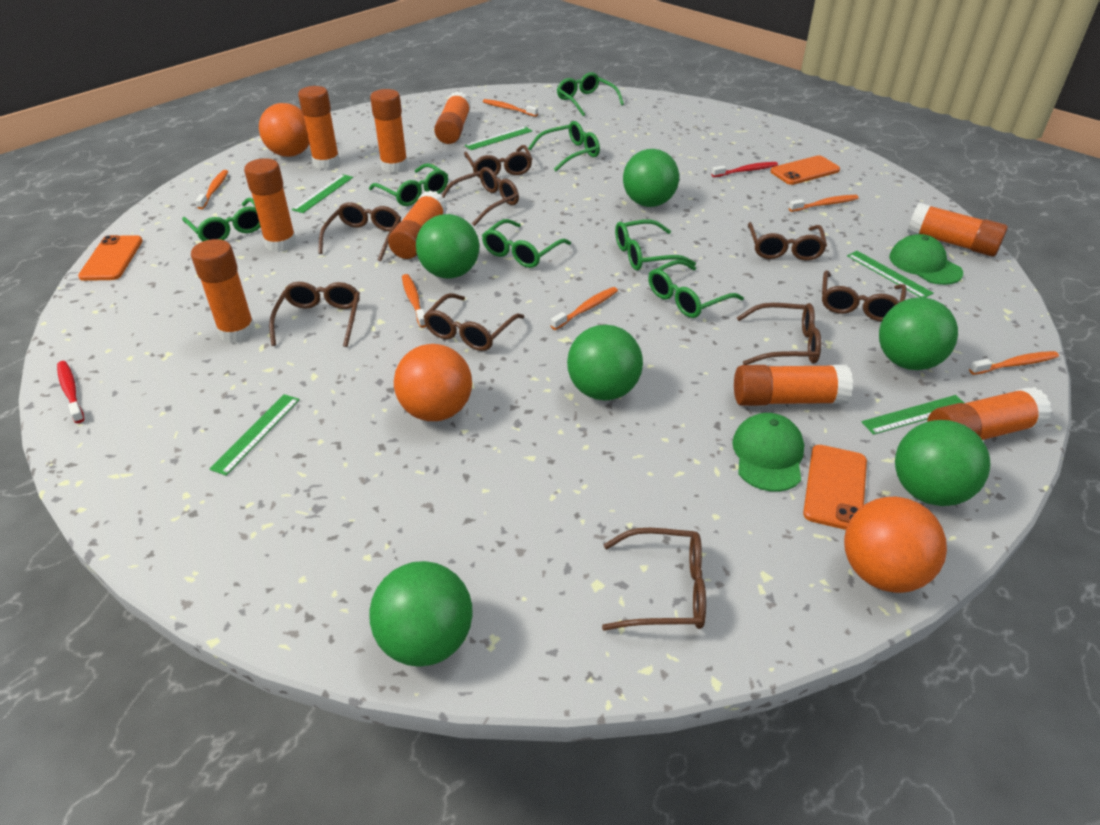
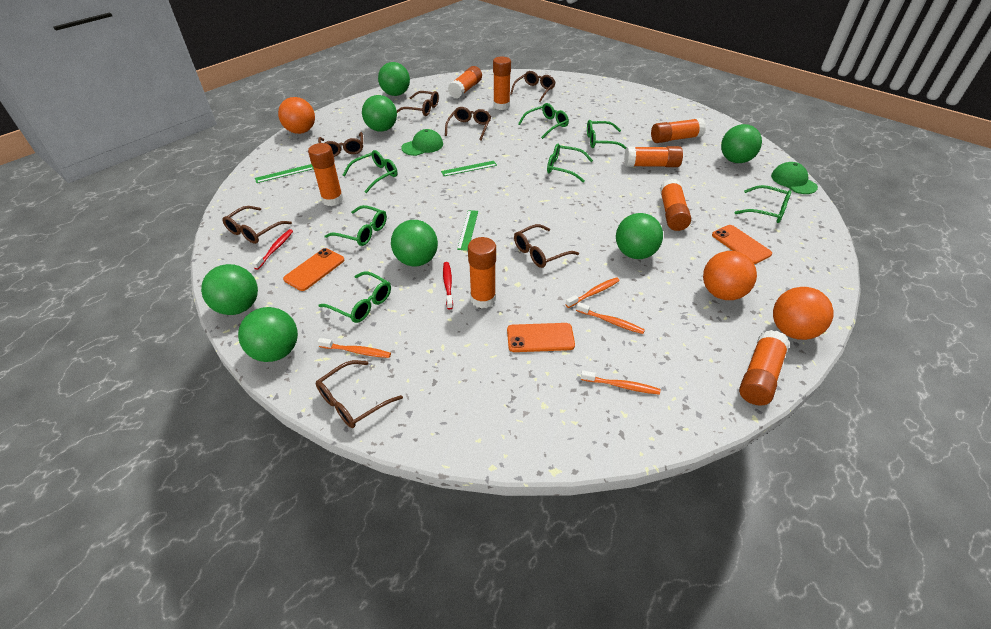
brown glasses: 9 -> 7
green ball: 6 -> 7
green ruler: 5 -> 3
orange glue stick: 9 -> 8
orange toothbrush: 6 -> 4

